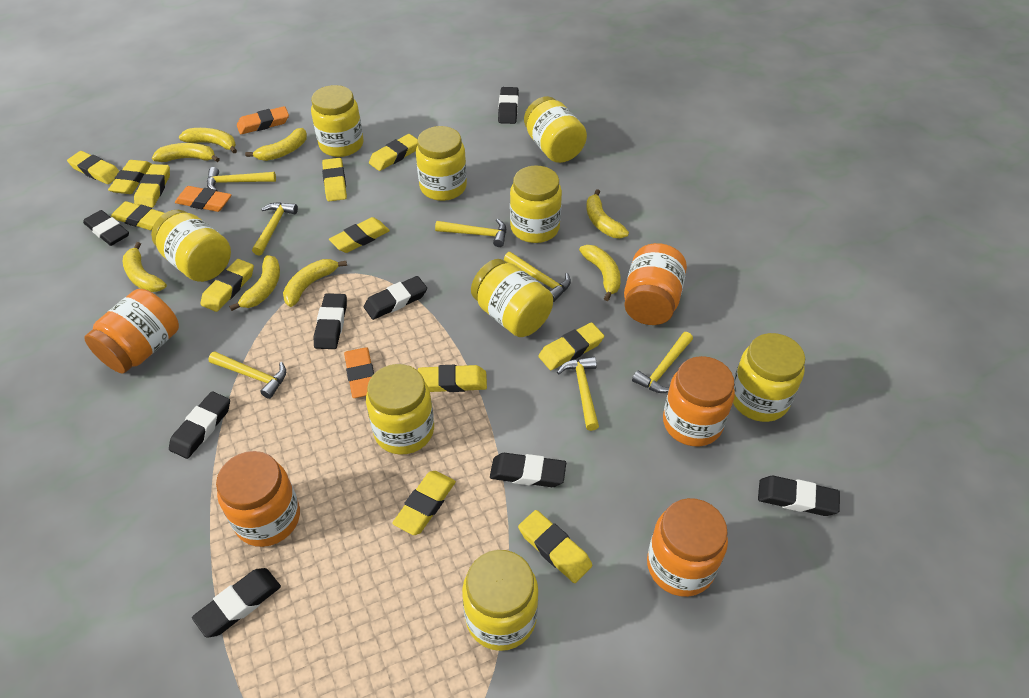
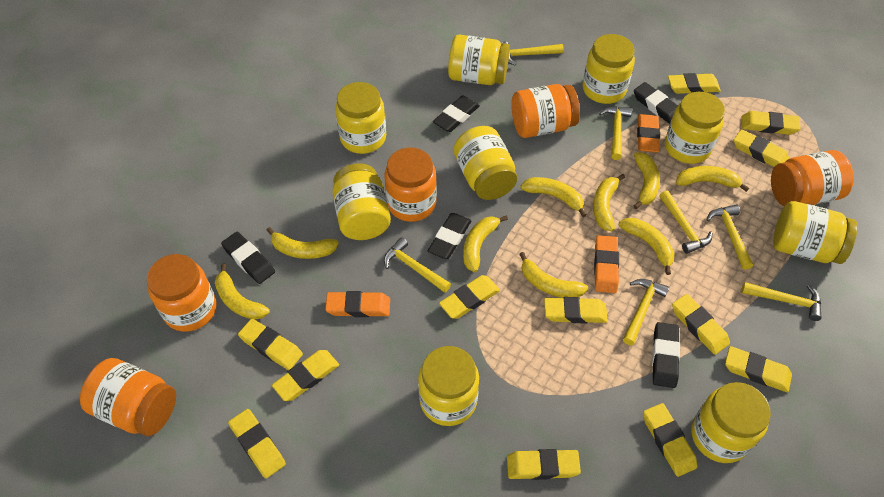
black eraser: 8 -> 5
yellow banana: 8 -> 9

